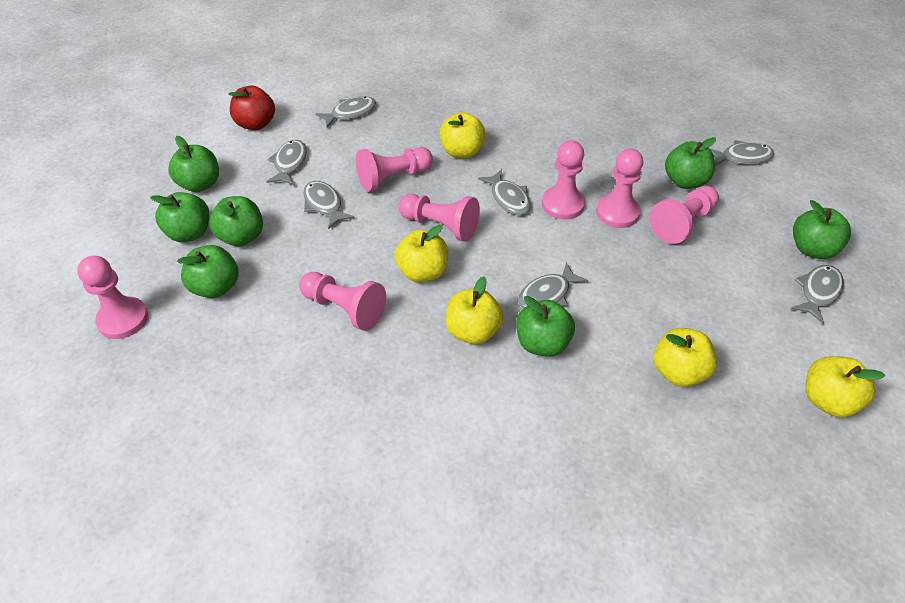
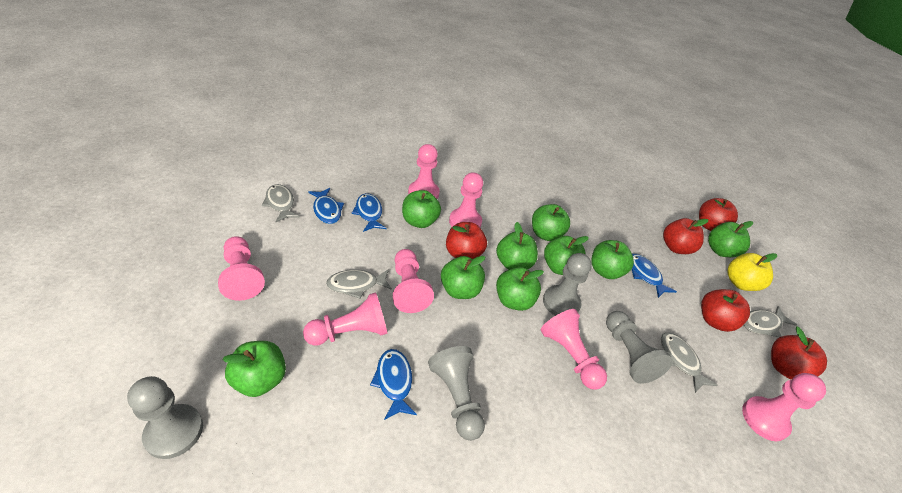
blue fish: 0 -> 4
green apple: 7 -> 9
grey fish: 7 -> 4
grey pawn: 0 -> 4
red apple: 1 -> 5
yellow apple: 5 -> 1

